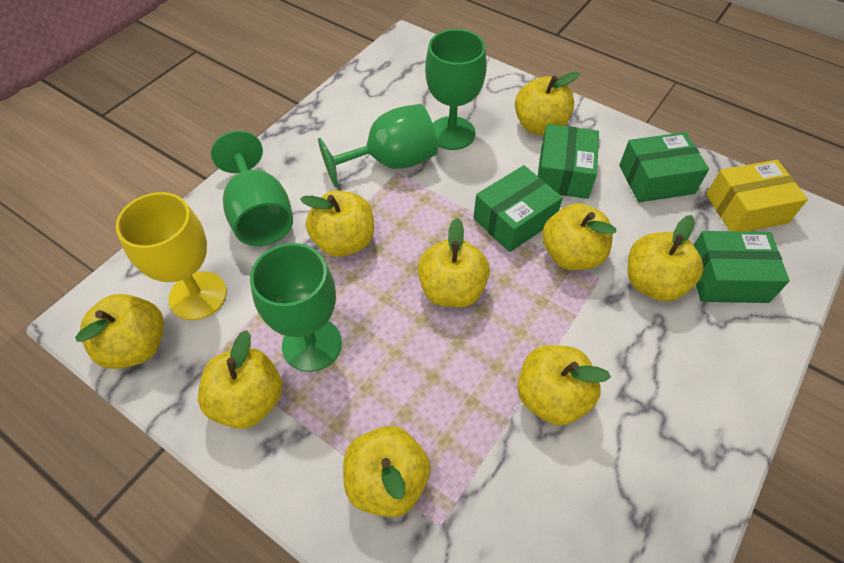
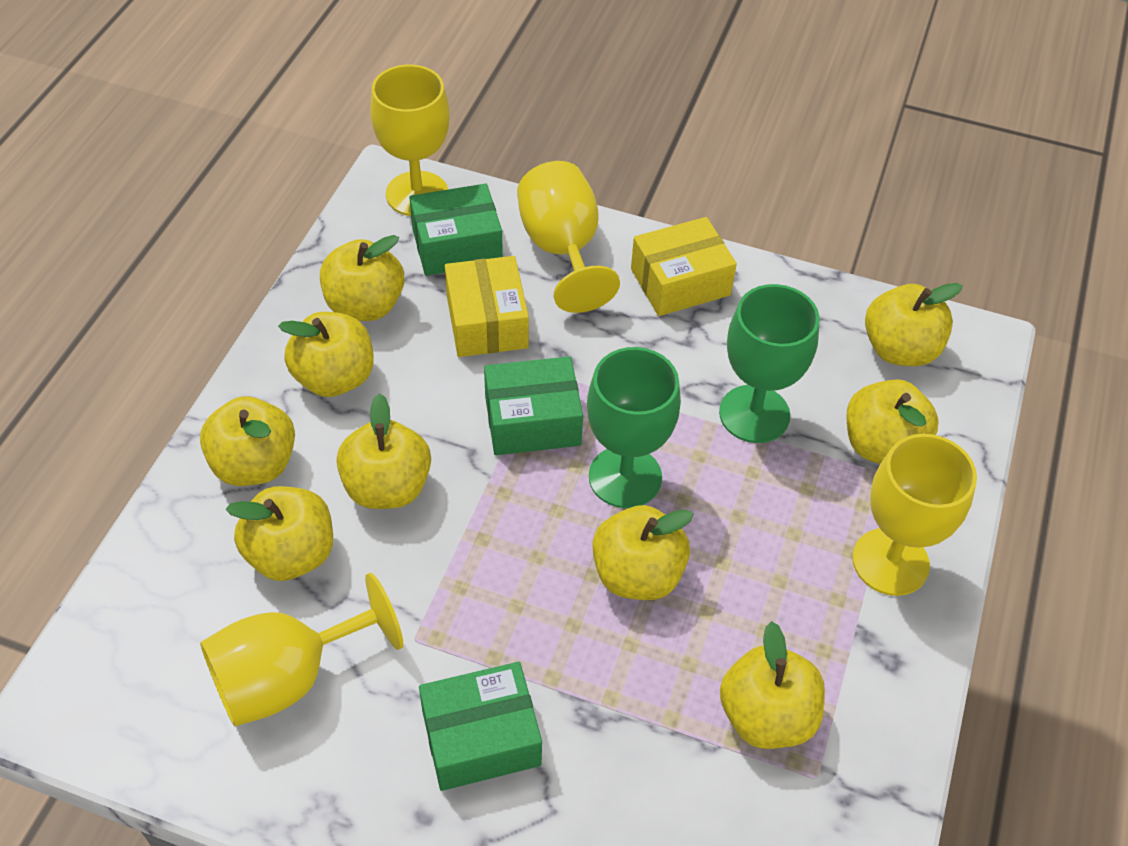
green box: 4 -> 3
green goblet: 4 -> 2
yellow box: 1 -> 2
yellow goblet: 1 -> 4

